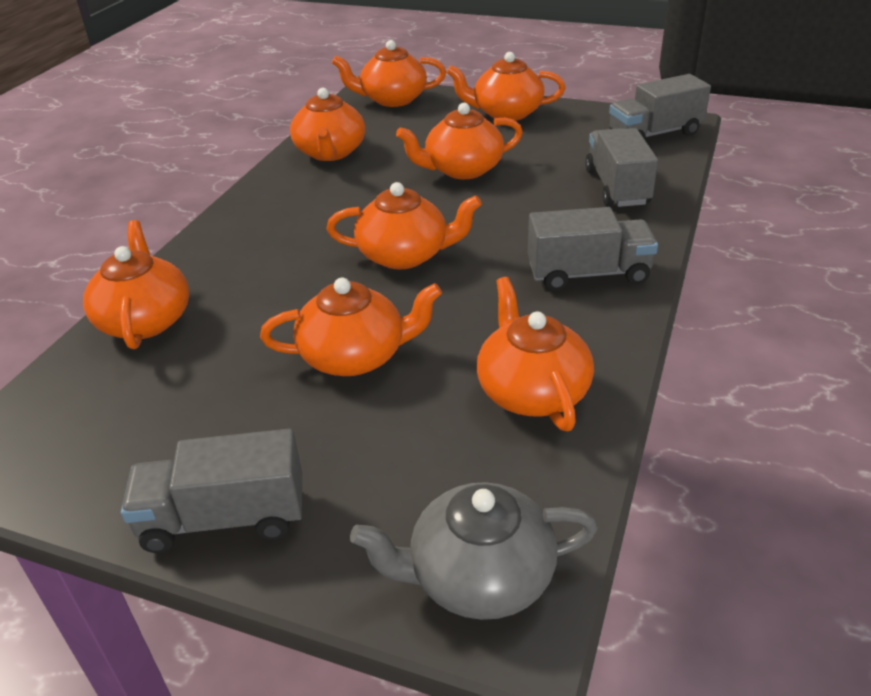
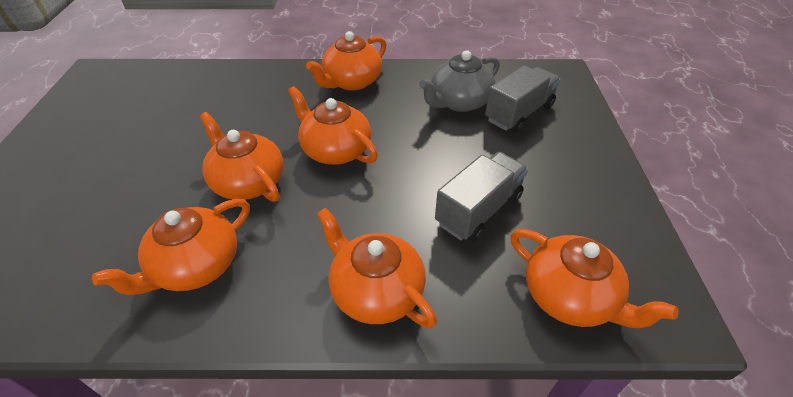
grey truck: 4 -> 2
orange teapot: 8 -> 6

